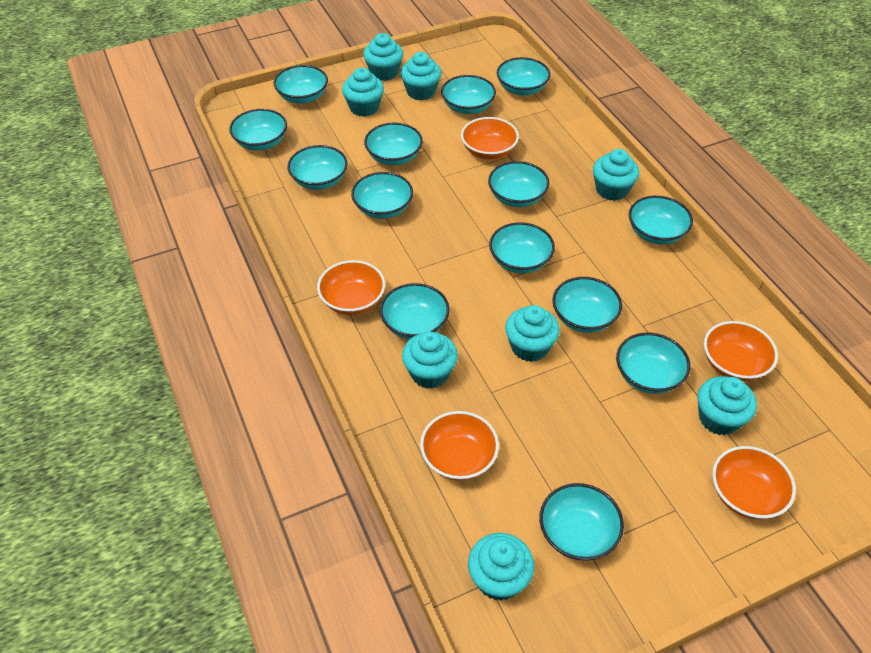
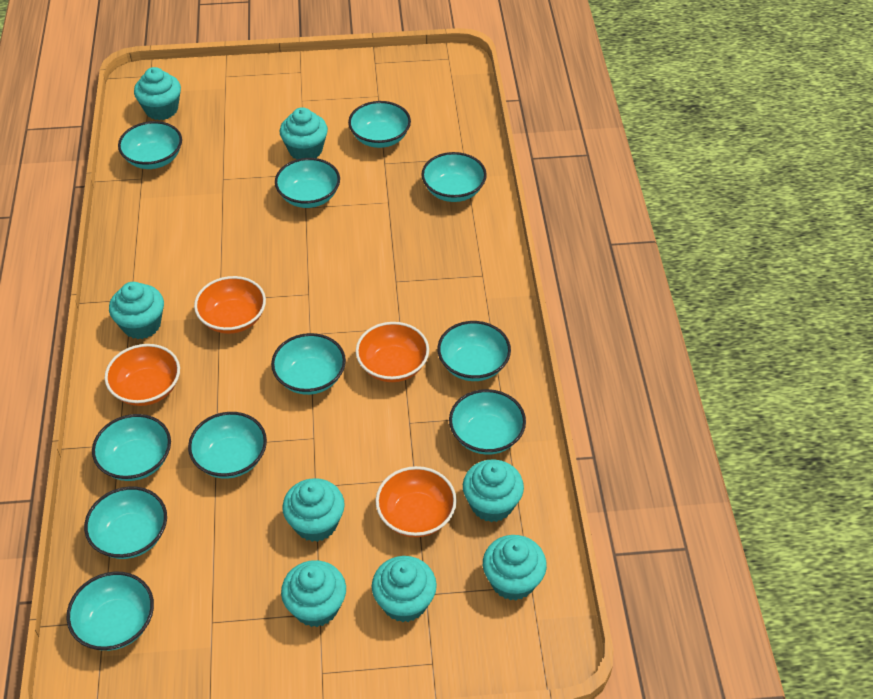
orange bowl: 5 -> 4
turquoise bowl: 14 -> 11

